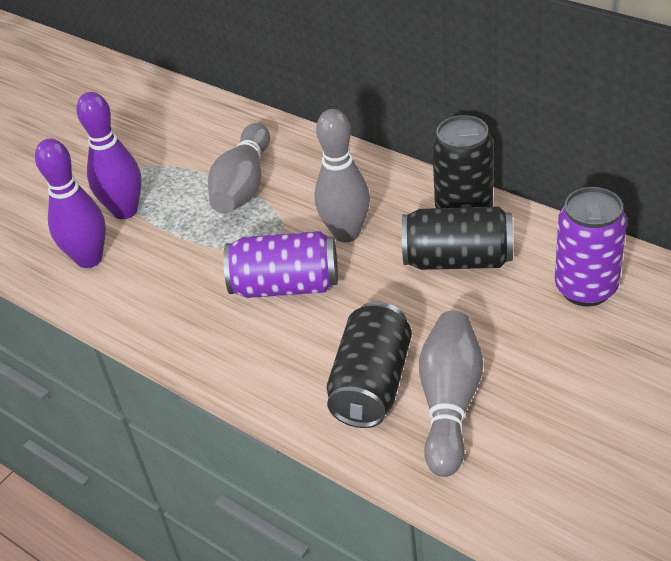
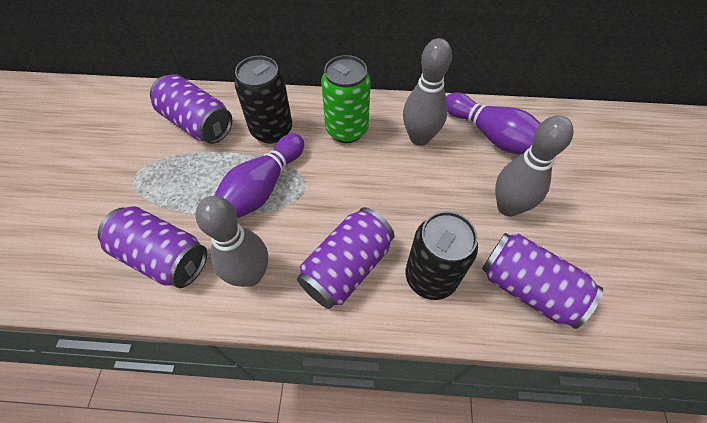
black can: 3 -> 2
green can: 0 -> 1
purple can: 2 -> 4

